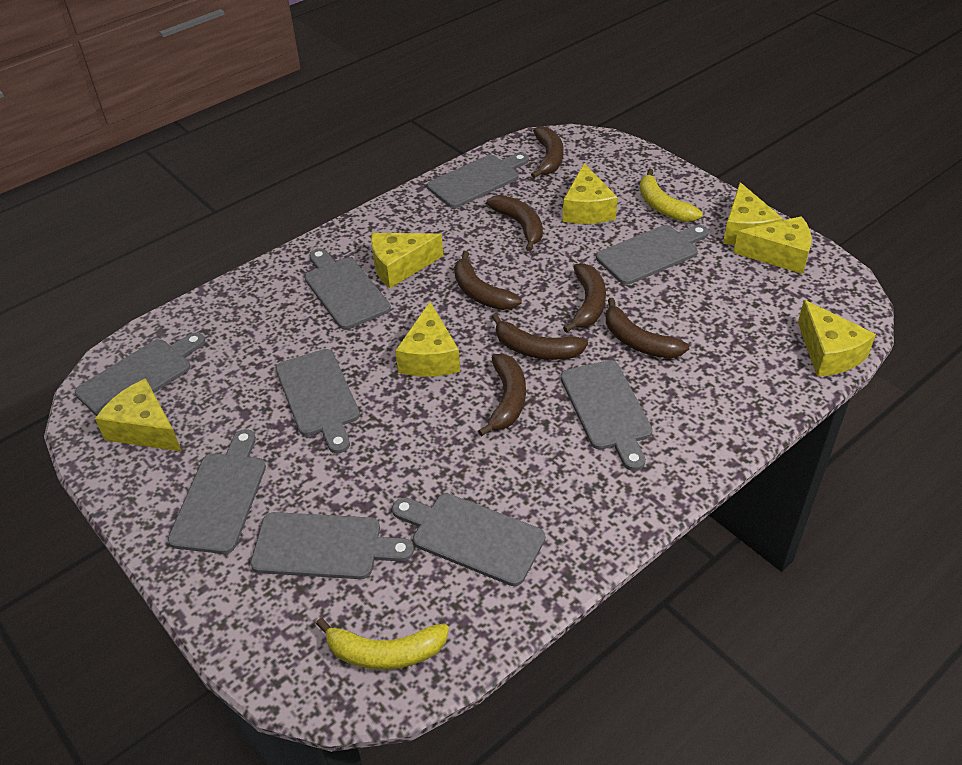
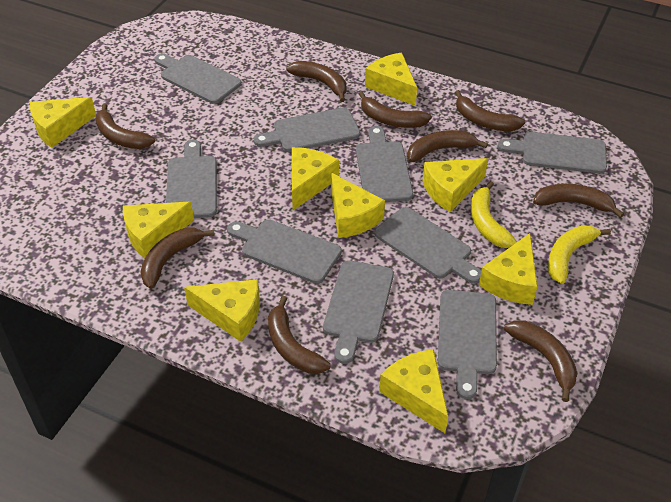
brown banana: 7 -> 9
yellow cheese: 7 -> 9

